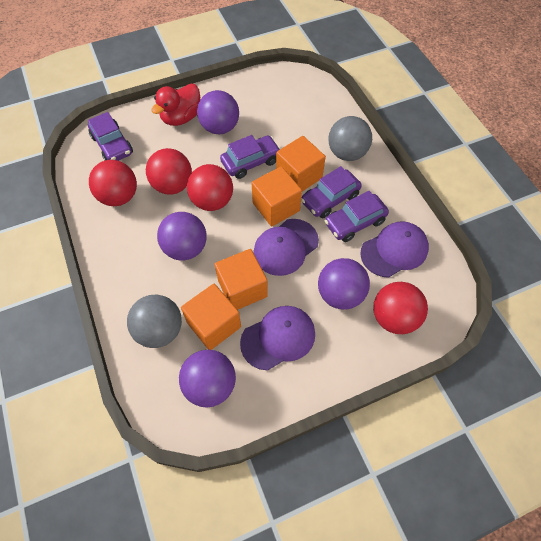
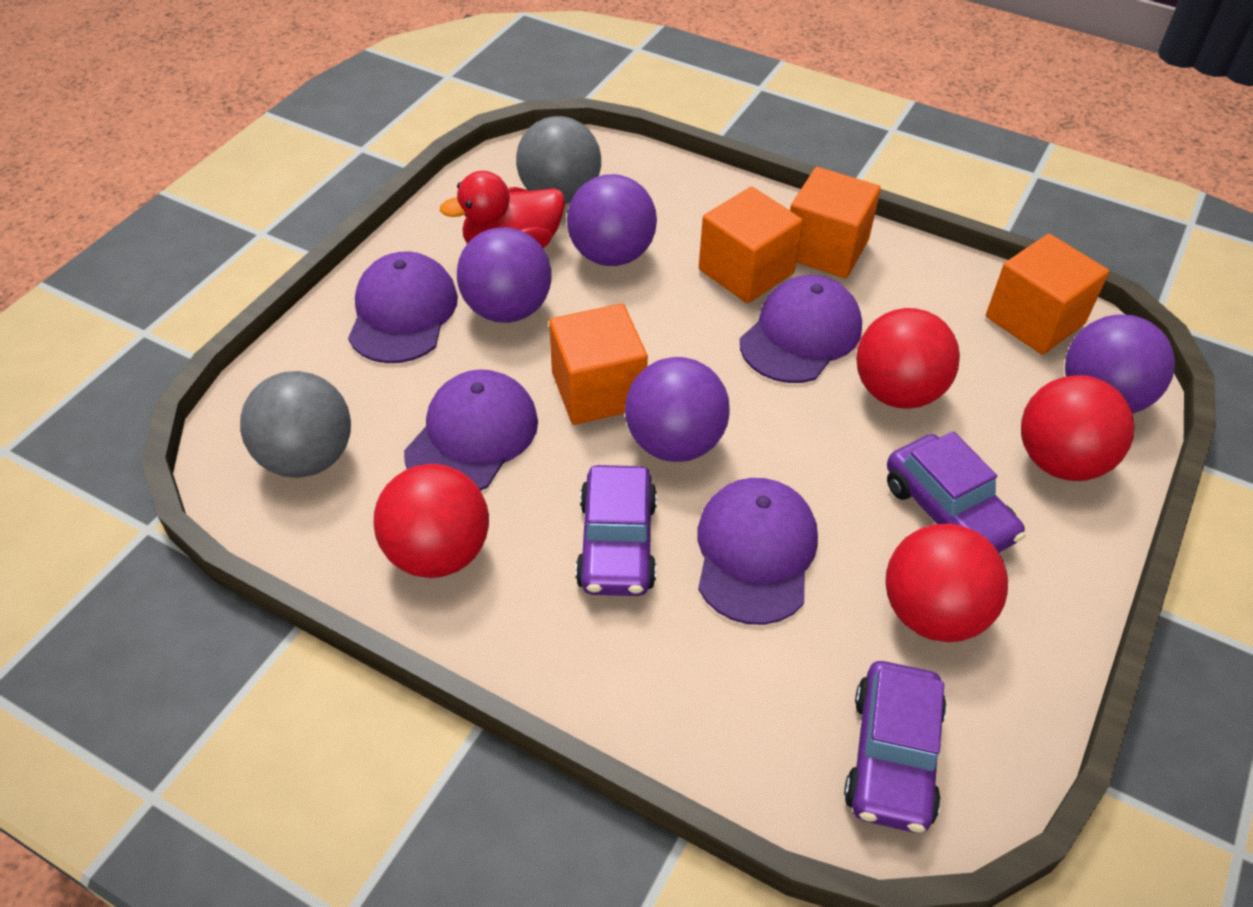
purple cap: 3 -> 4
purple car: 4 -> 3

